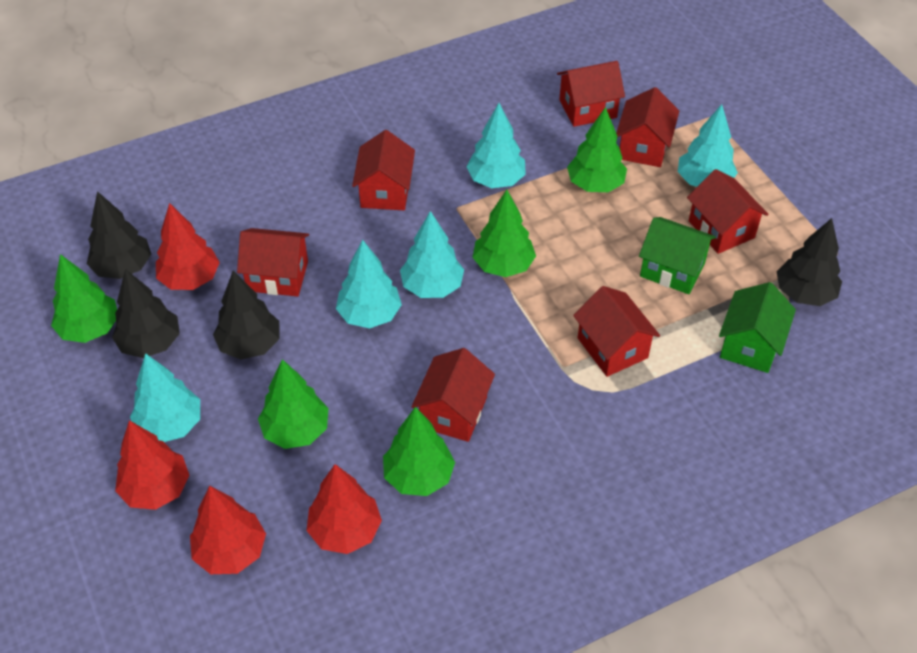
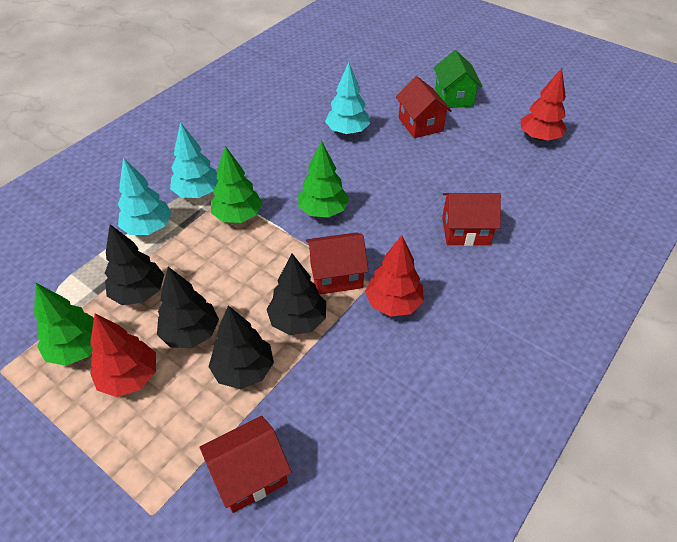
green house: 2 -> 1
green tree: 5 -> 3
red house: 7 -> 4
red tree: 4 -> 3
turquoise tree: 5 -> 3

